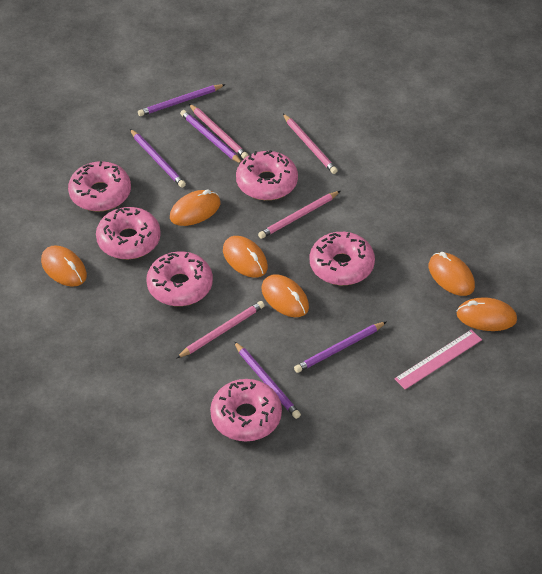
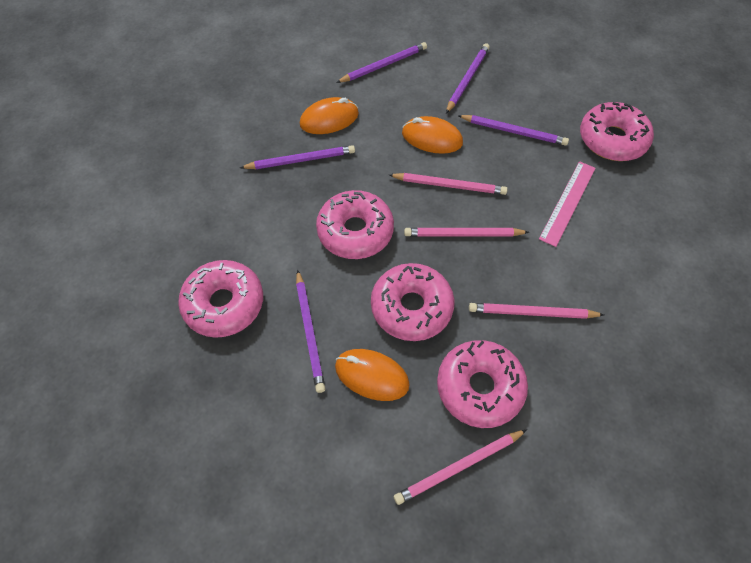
orange mouse: 6 -> 3
pink donut: 6 -> 5

